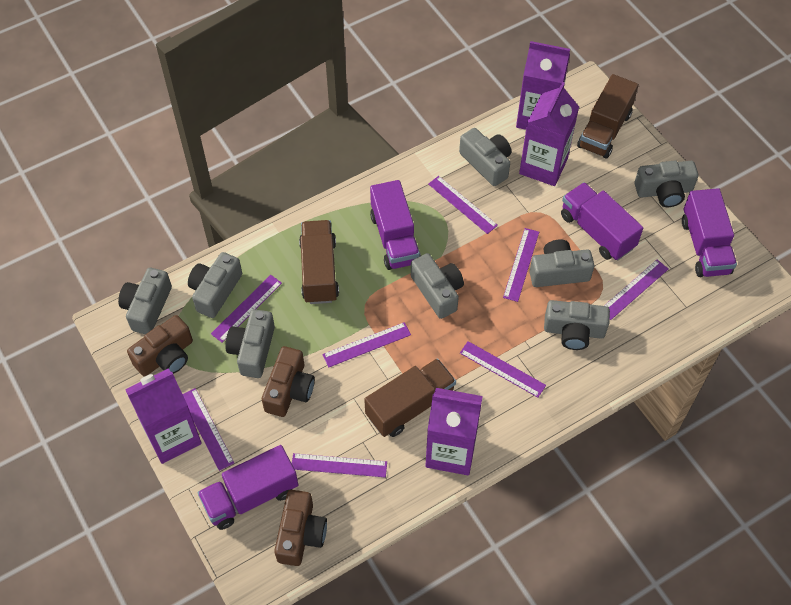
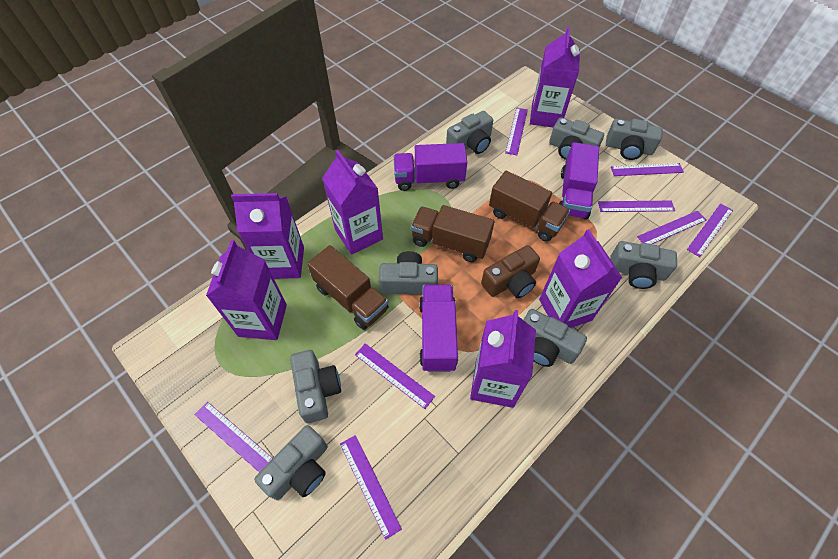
brown camera: 3 -> 1
purple carton: 4 -> 6
purple truck: 4 -> 3

